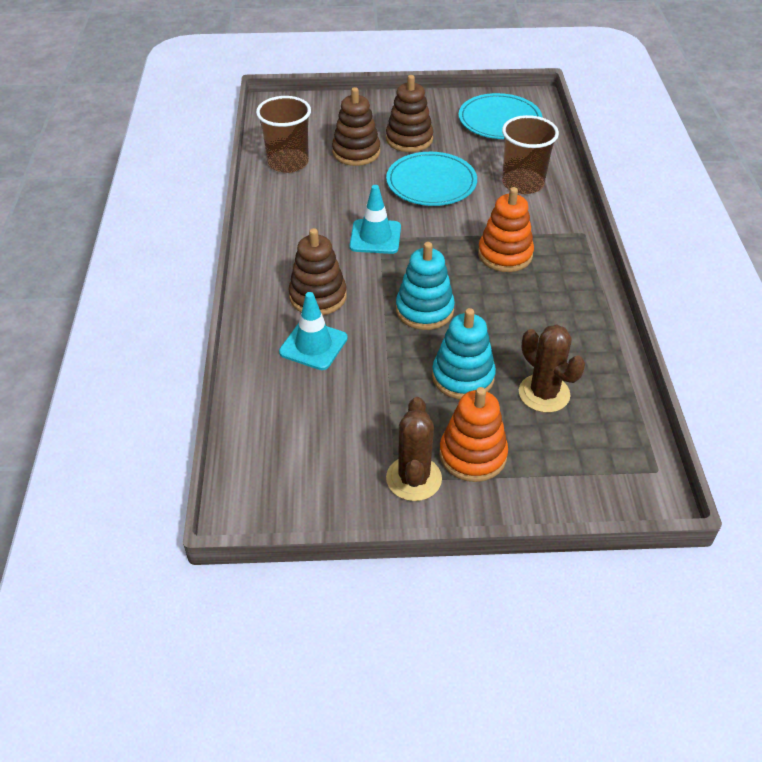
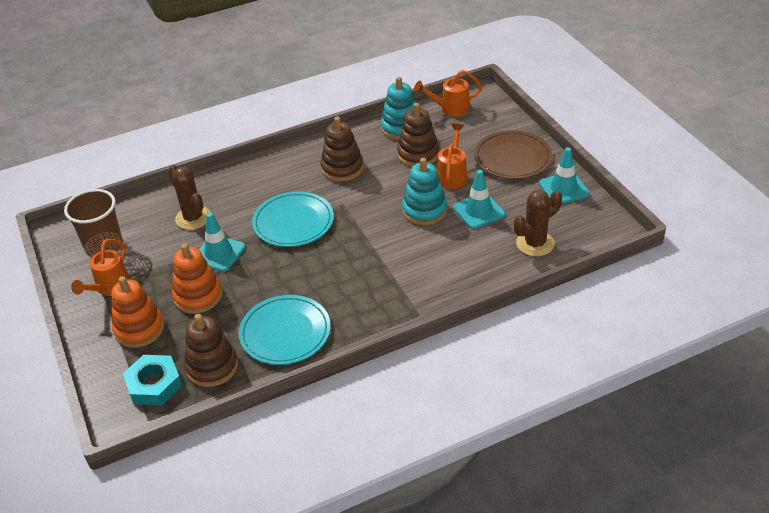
brown cup: 2 -> 1
brown plate: 0 -> 1
orange watering can: 0 -> 3
turquoise nut: 0 -> 1
turquoise traffic cone: 2 -> 3

